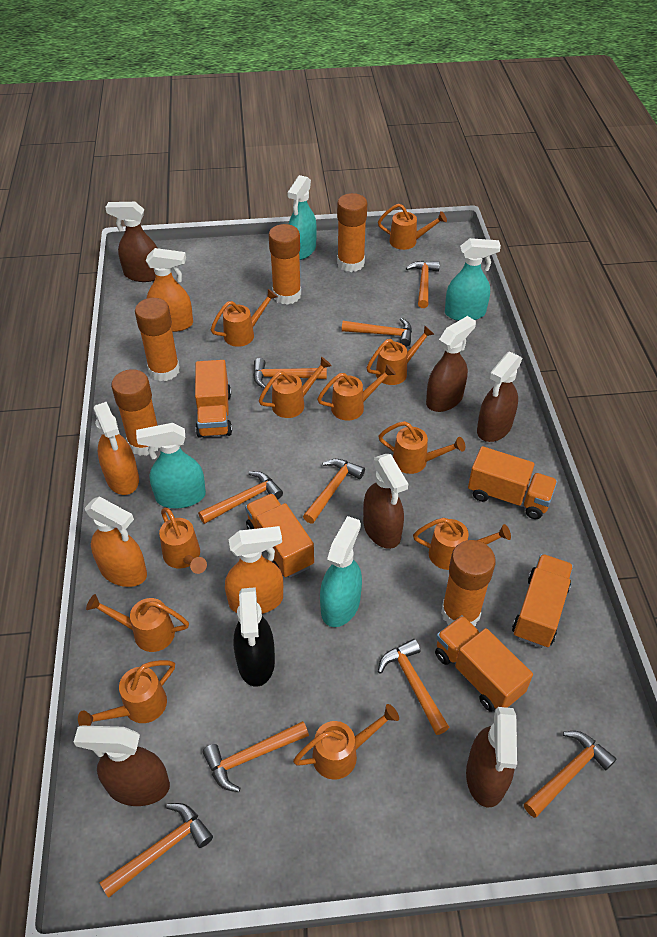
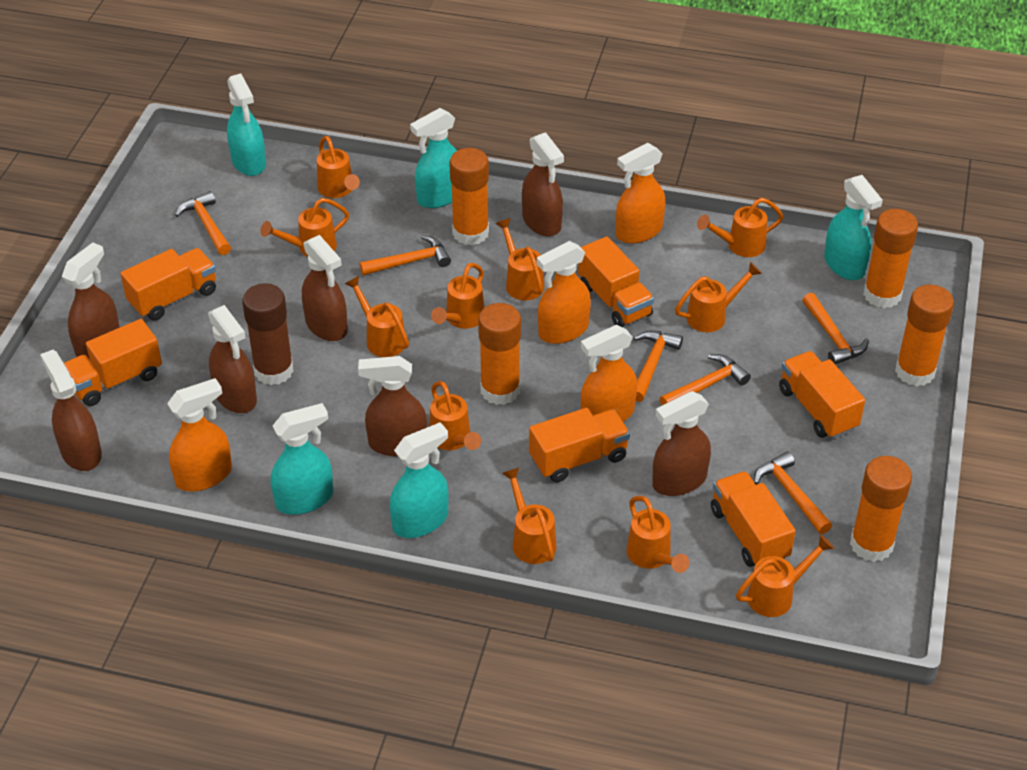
black spray bottle: 1 -> 0
brown glue stick: 0 -> 1
brown spray bottle: 6 -> 7
orange hammer: 9 -> 6
orange truck: 5 -> 6
turquoise spray bottle: 4 -> 5

